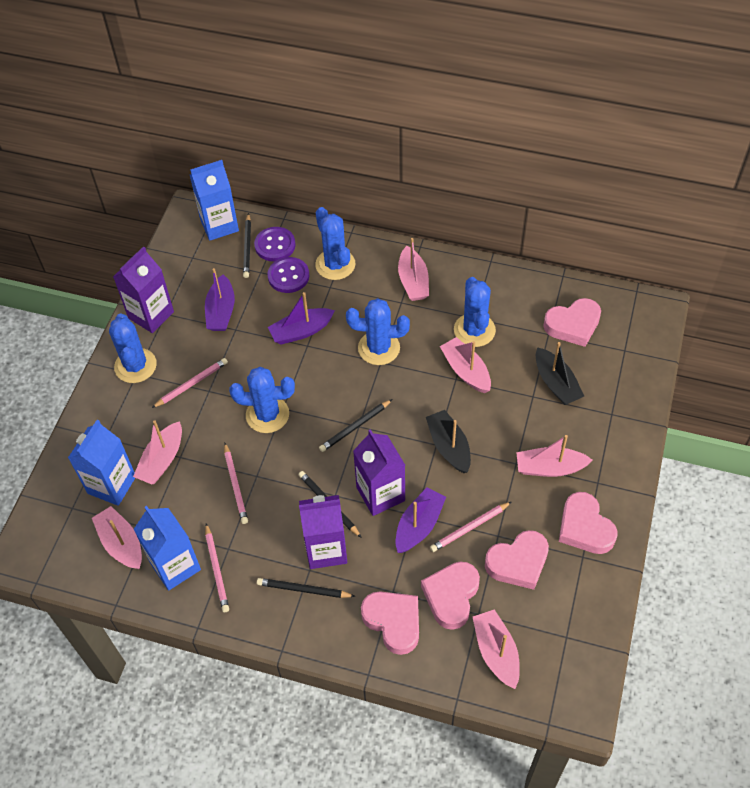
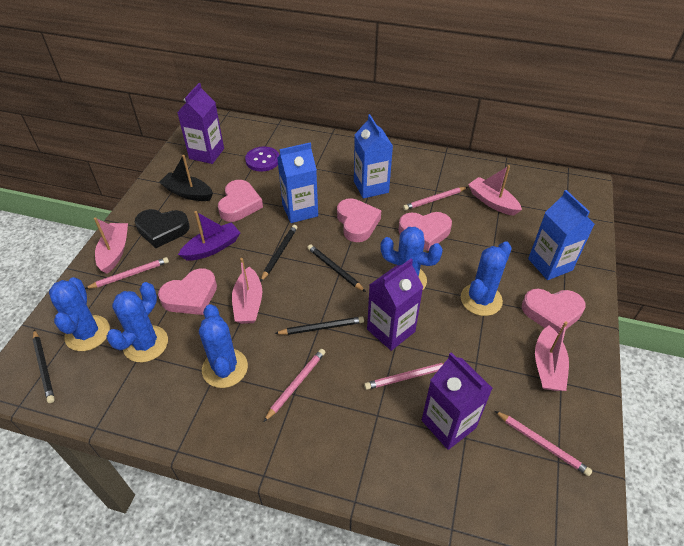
black boat: 2 -> 1
black heart: 0 -> 1
pink boat: 6 -> 4
pink pencil: 4 -> 5
purple boat: 3 -> 1
purple button: 2 -> 1

